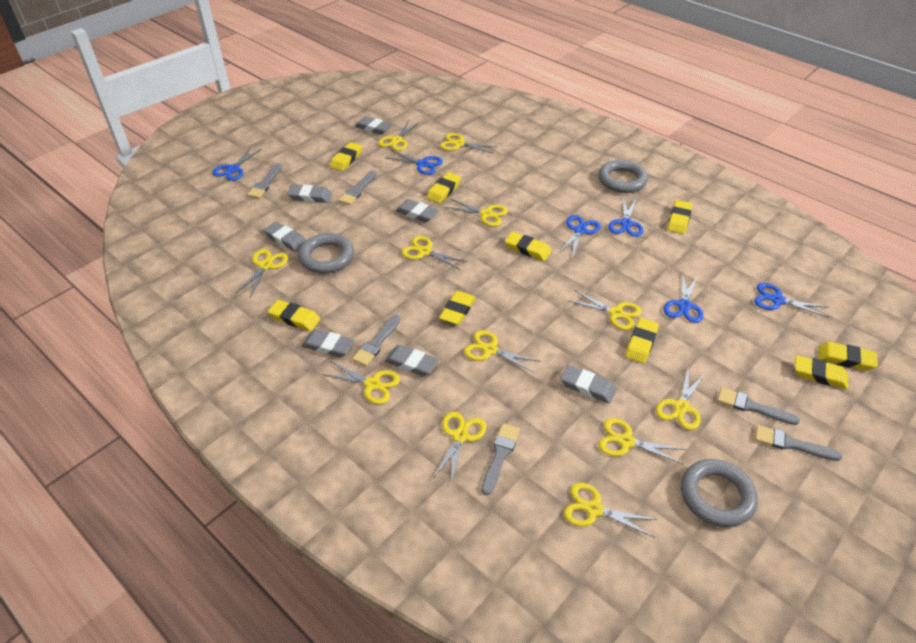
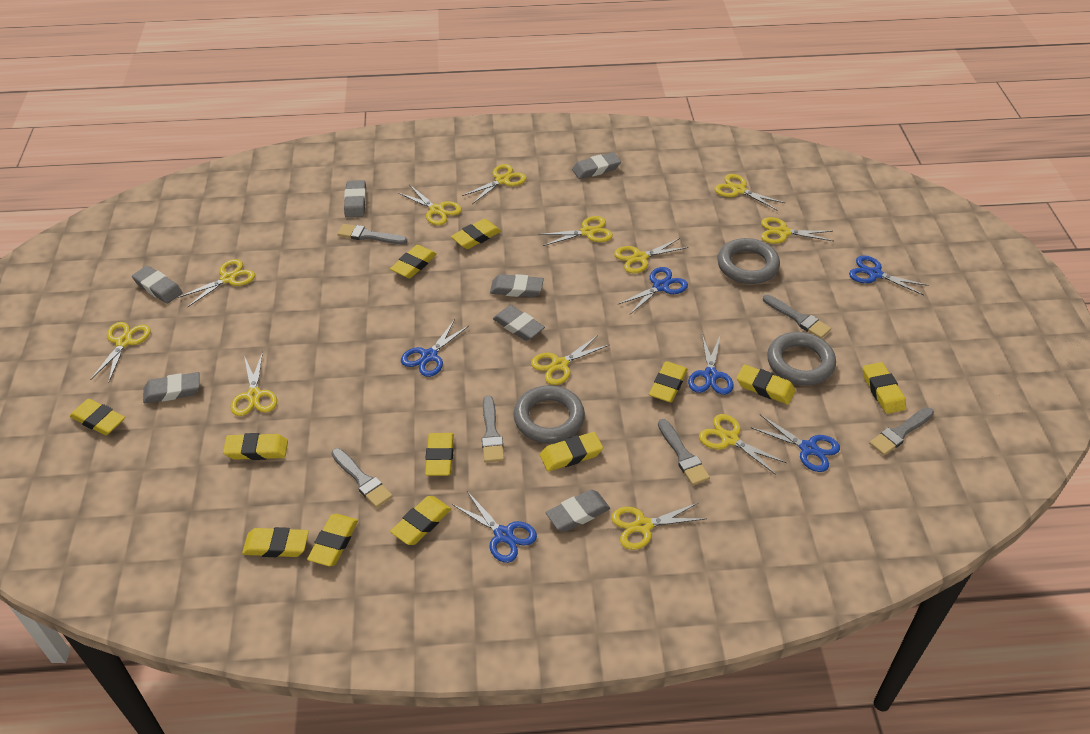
yellow eraser: 9 -> 12

